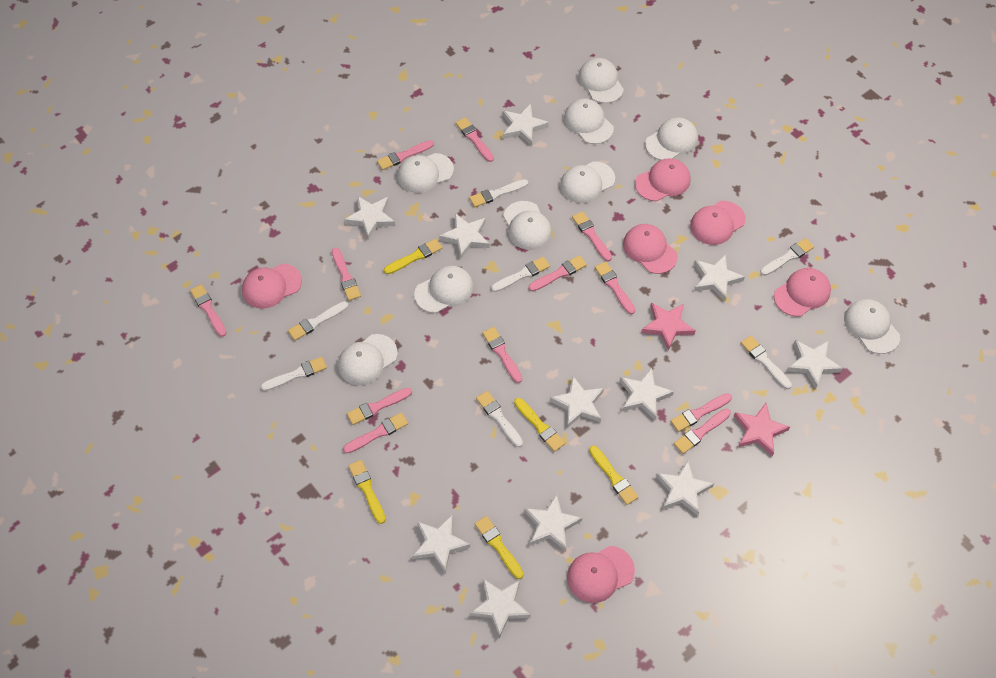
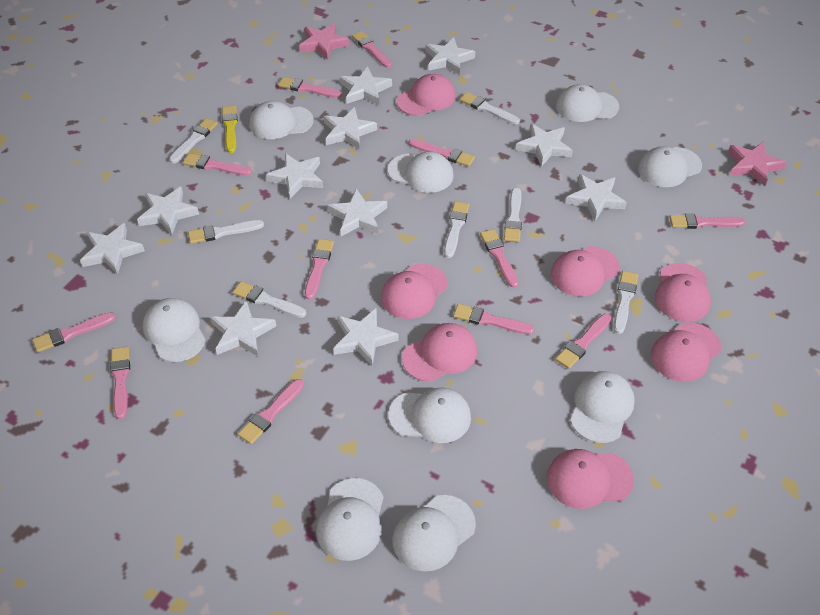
pink cap: 6 -> 7
yellow brush: 5 -> 1

